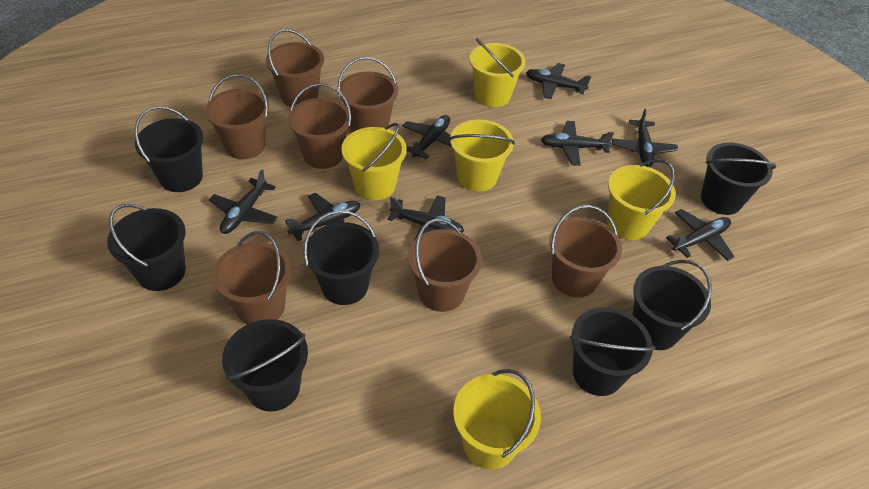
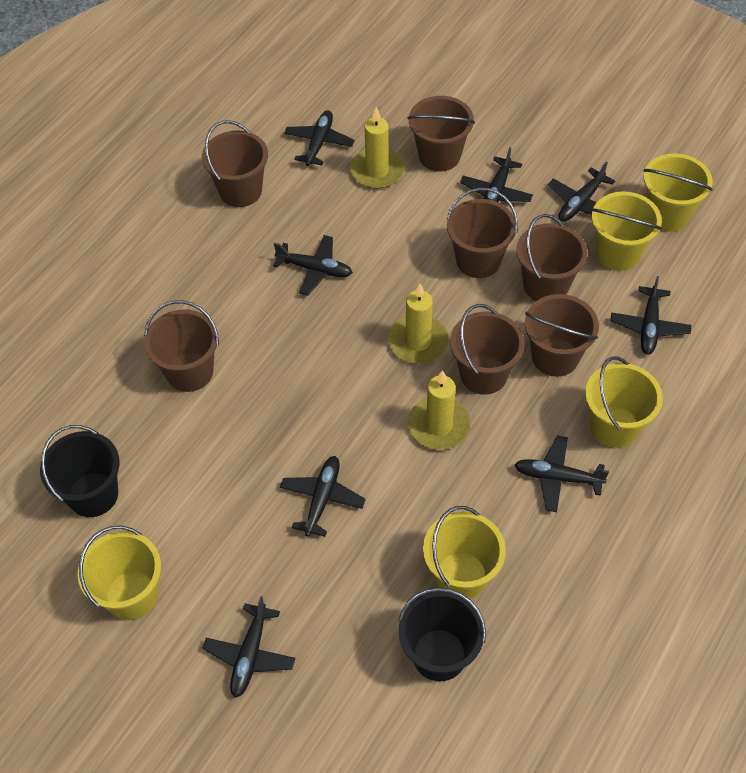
black bucket: 7 -> 2
yellow candle: 0 -> 3

